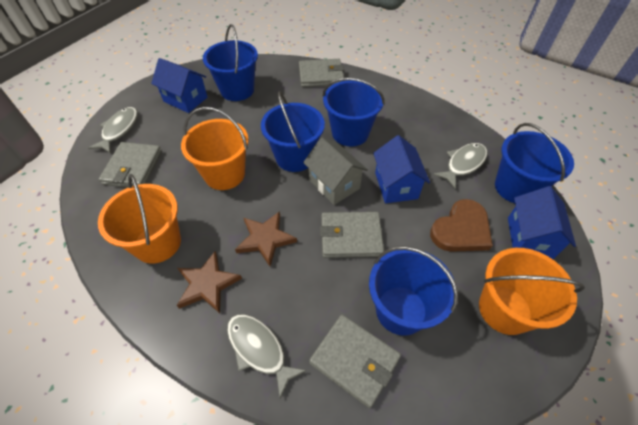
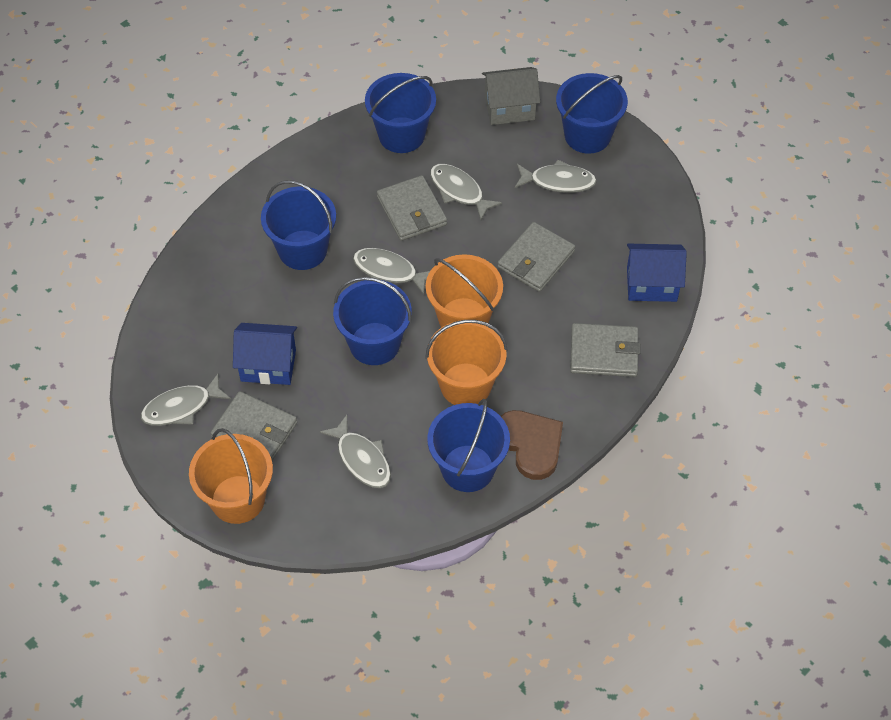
blue house: 3 -> 2
brown star: 2 -> 0
grey fish: 3 -> 5

